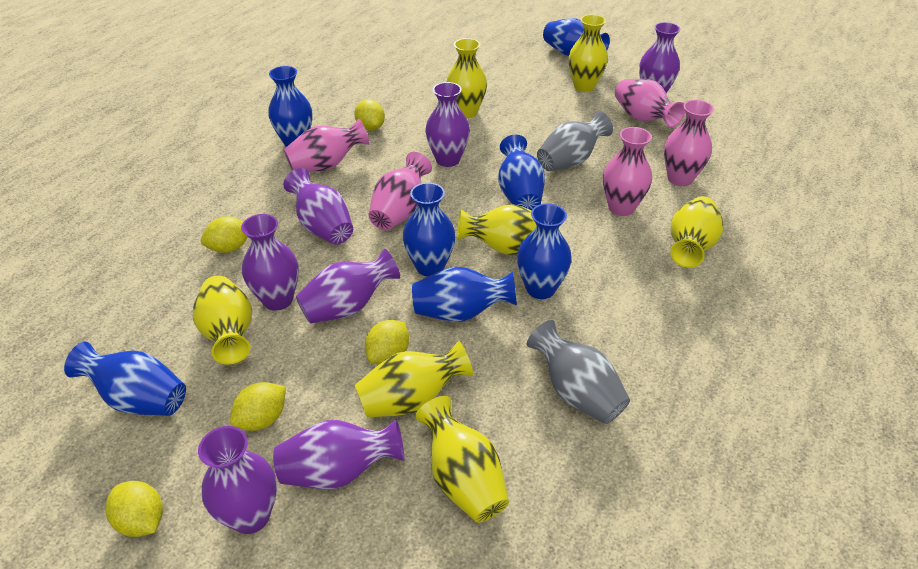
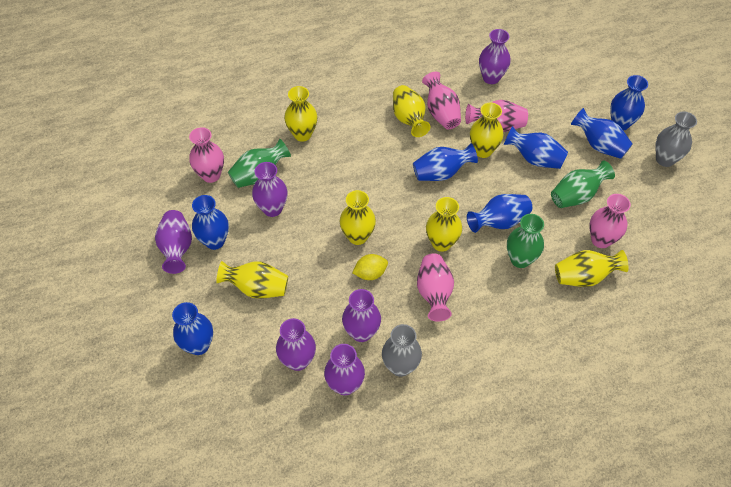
green vase: 0 -> 3
purple vase: 7 -> 6
yellow lemon: 5 -> 1

